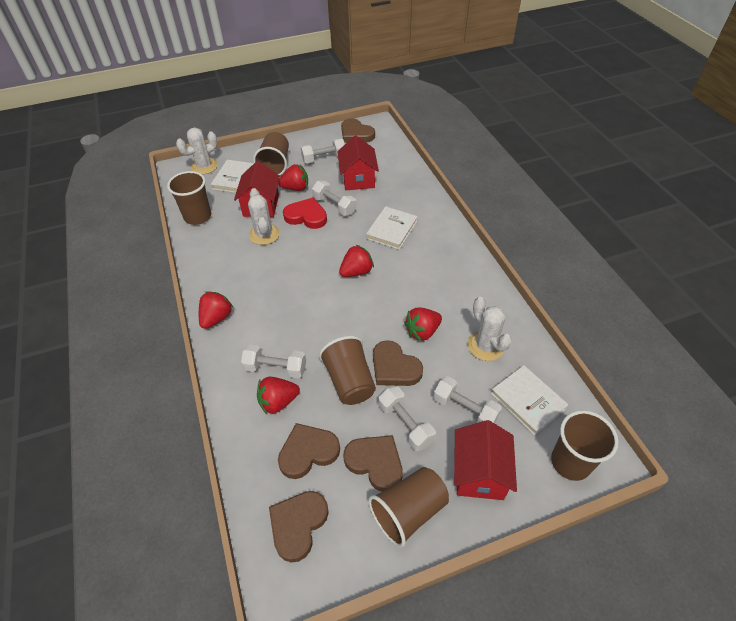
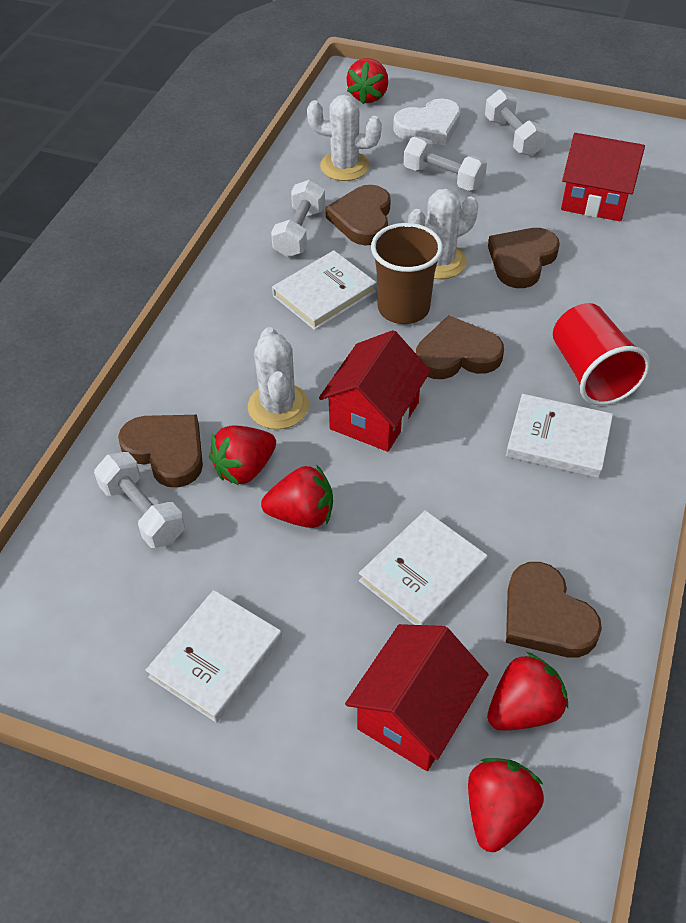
brown cup: 5 -> 1
red cup: 0 -> 1
red heart: 1 -> 0
white book: 3 -> 4
white dumbbell: 5 -> 4
white heart: 0 -> 1

